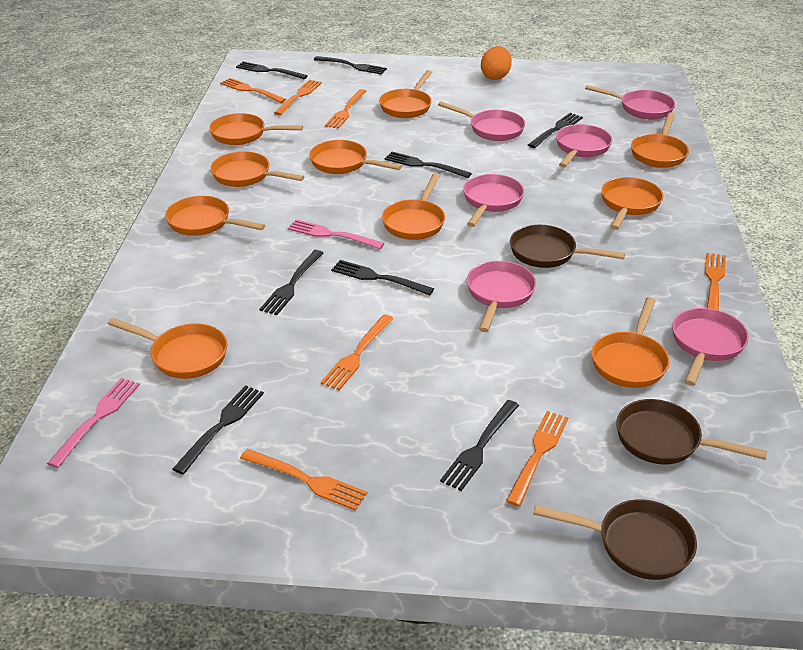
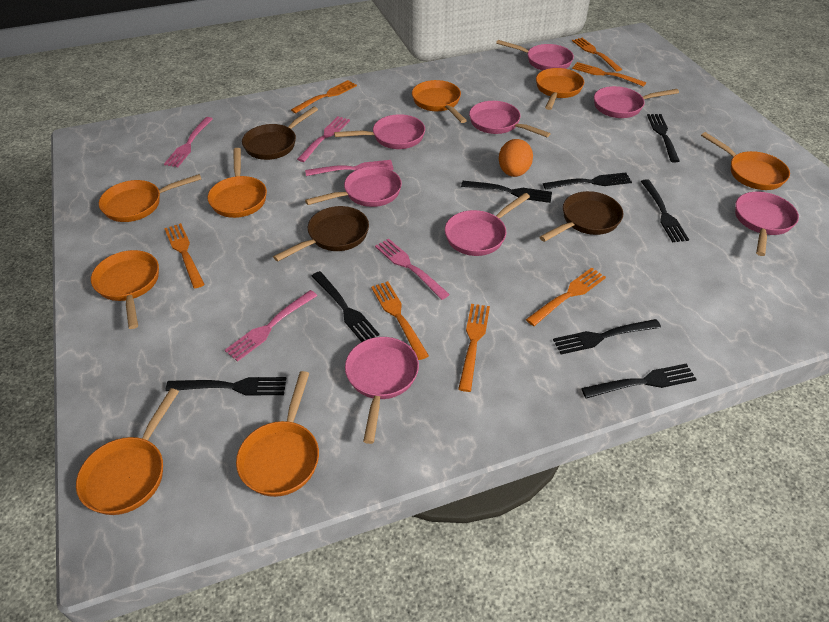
orange pan: 10 -> 8
pink fork: 2 -> 5
pink pan: 6 -> 8

